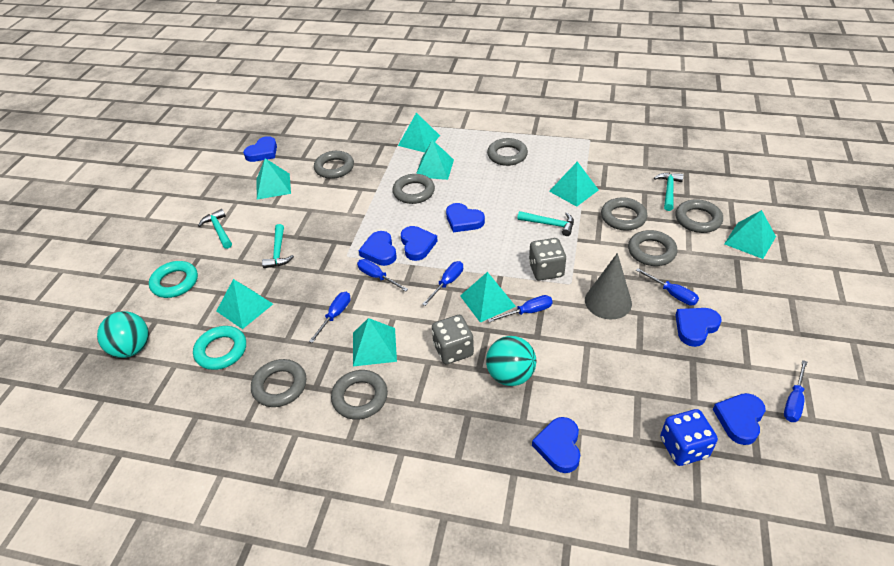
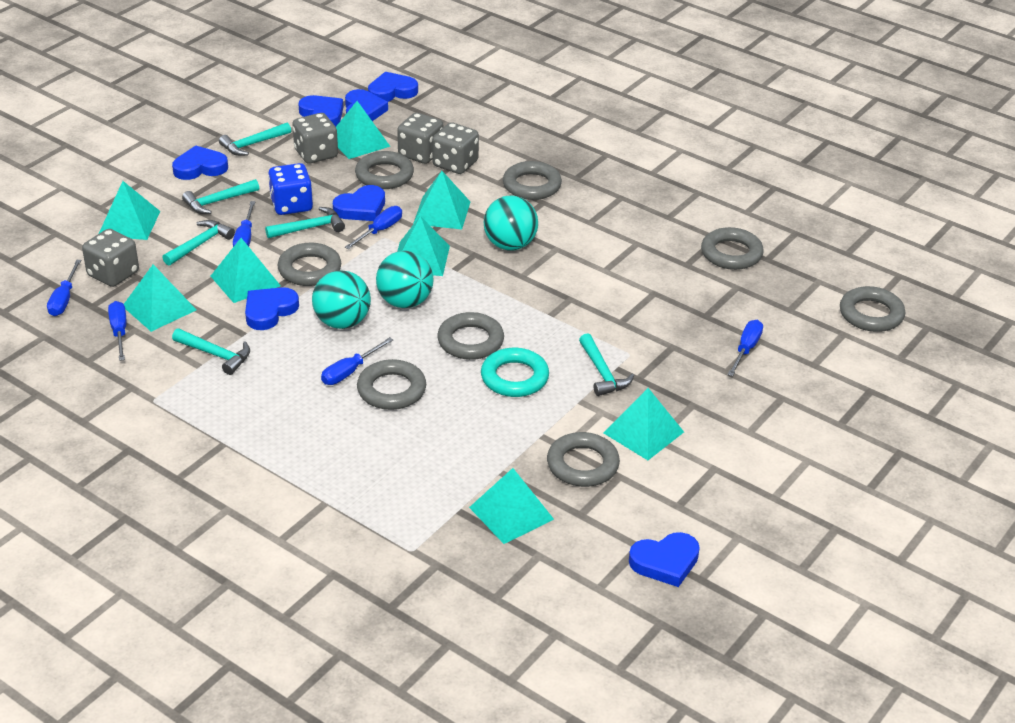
grey cone: 1 -> 0
grey dice: 2 -> 4
turquoise ball: 2 -> 3
turquoise hammer: 4 -> 6
turquoise ring: 2 -> 1

